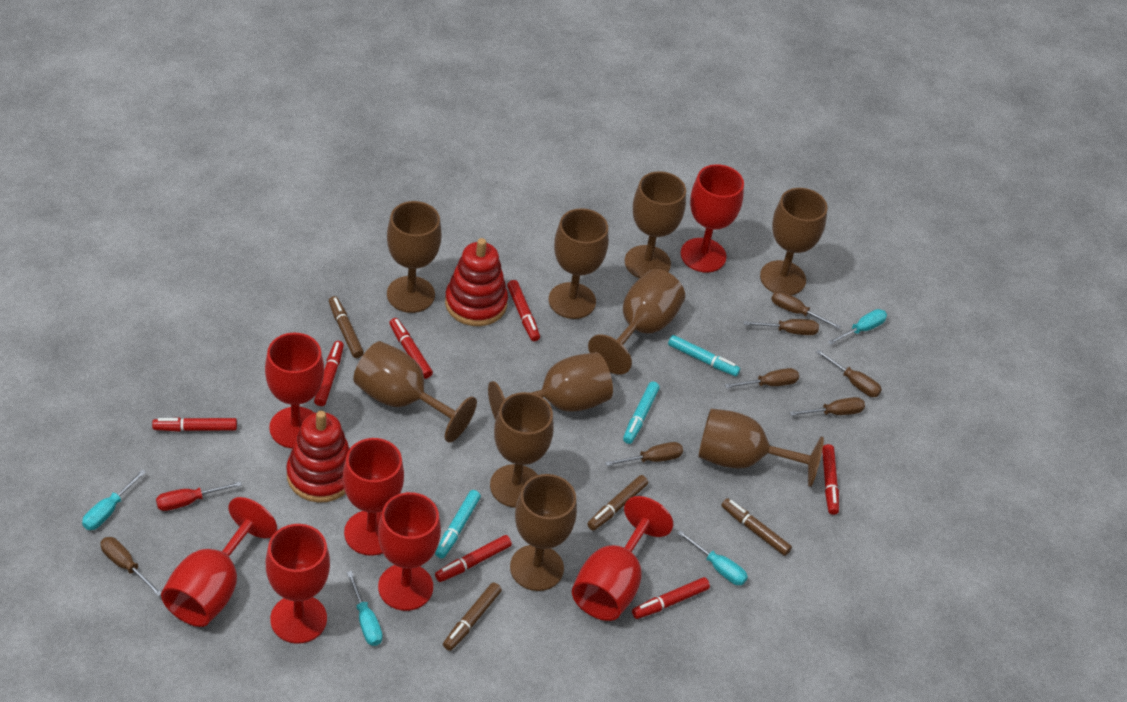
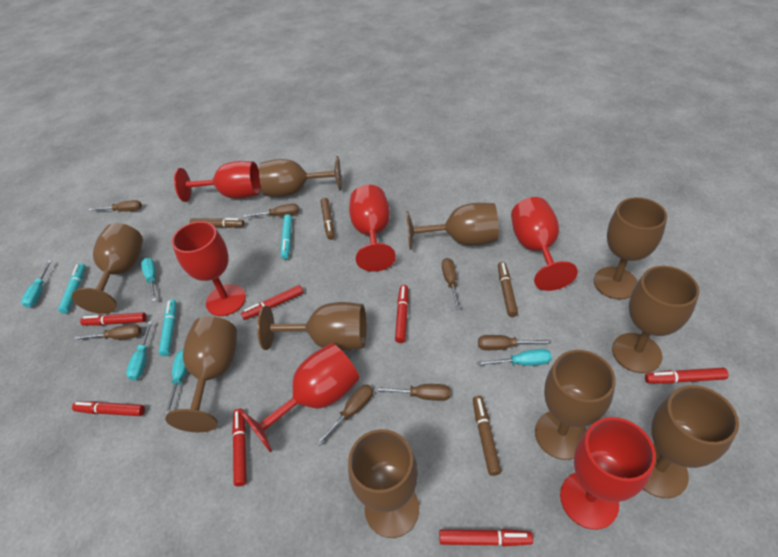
red goblet: 7 -> 6
red screwdriver: 1 -> 0
red stacking toy: 2 -> 0
turquoise screwdriver: 4 -> 5

